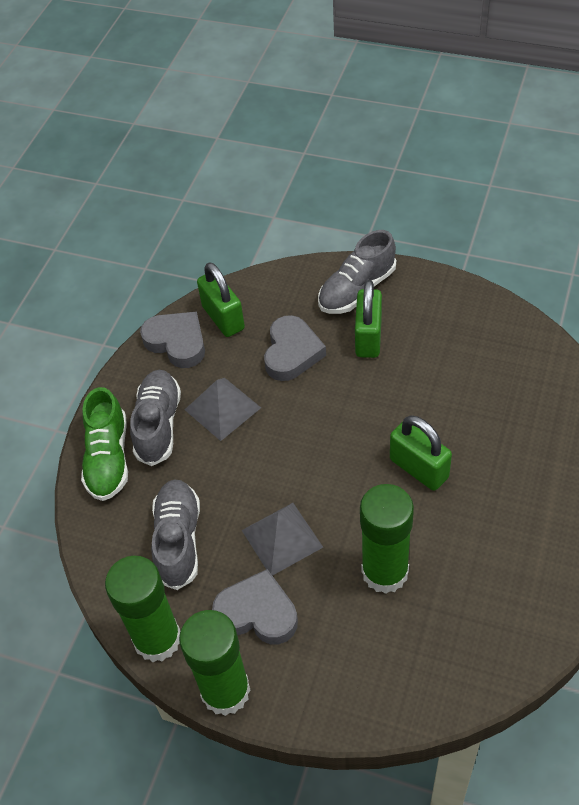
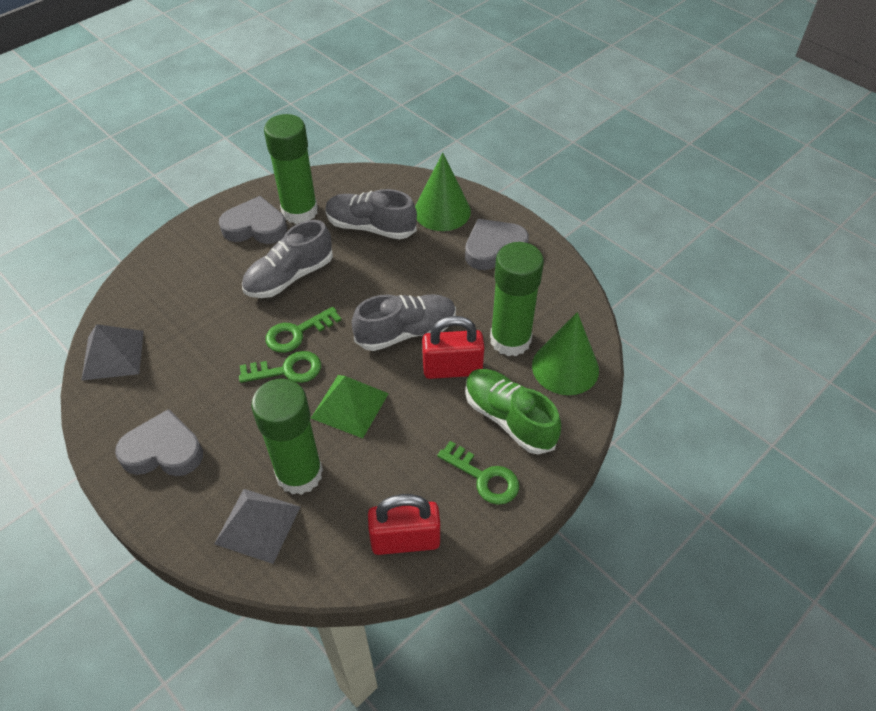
green cone: 0 -> 2
green key: 0 -> 3
green padlock: 3 -> 0
green pyramid: 0 -> 1
red padlock: 0 -> 2

